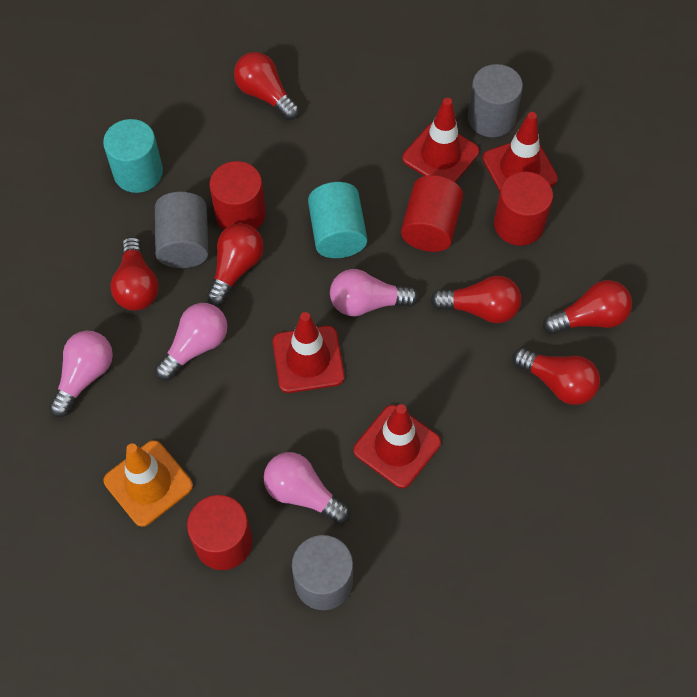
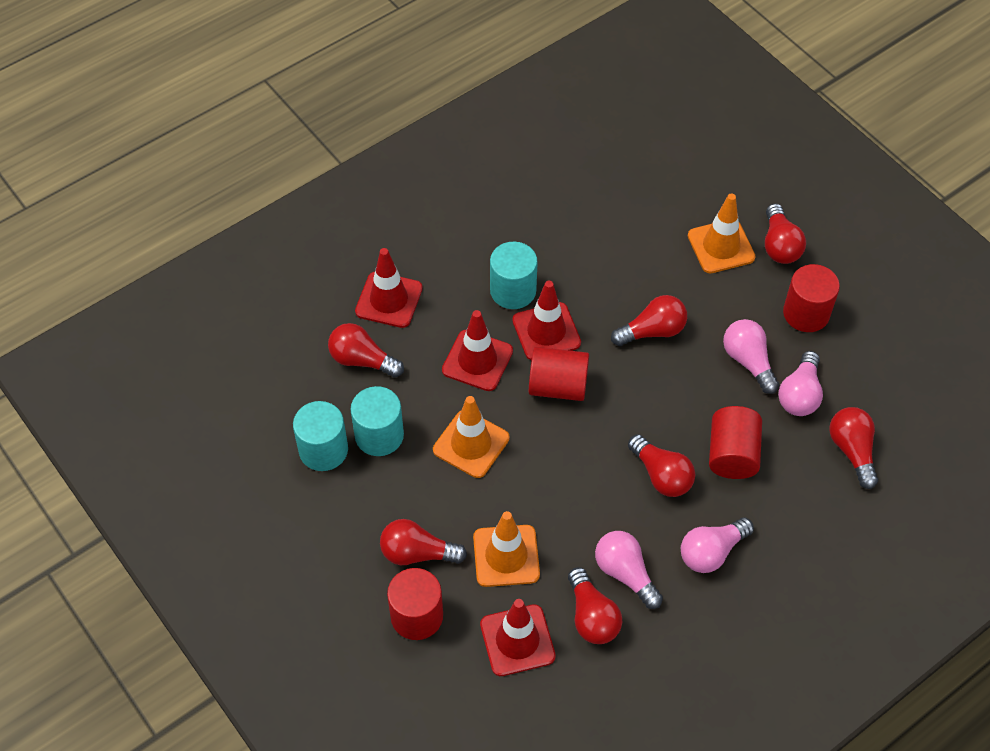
grey cylinder: 3 -> 0
orange traffic cone: 1 -> 3
red light bulb: 6 -> 7
turquoise cylinder: 2 -> 3

